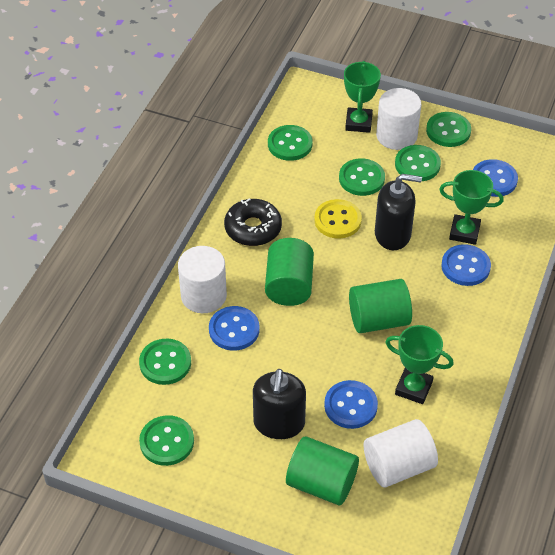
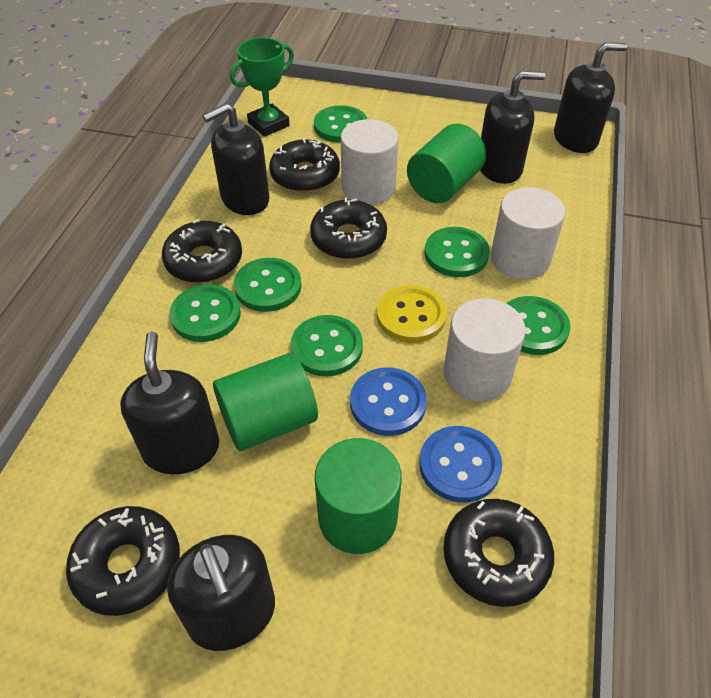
black donut: 1 -> 5
black soap dispenser: 2 -> 5
blue button: 4 -> 2
green trophy: 3 -> 1

